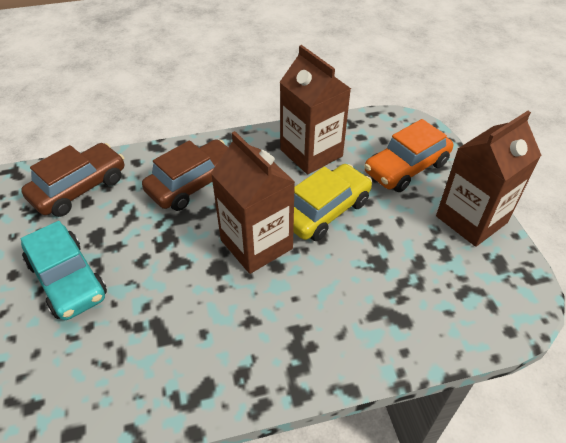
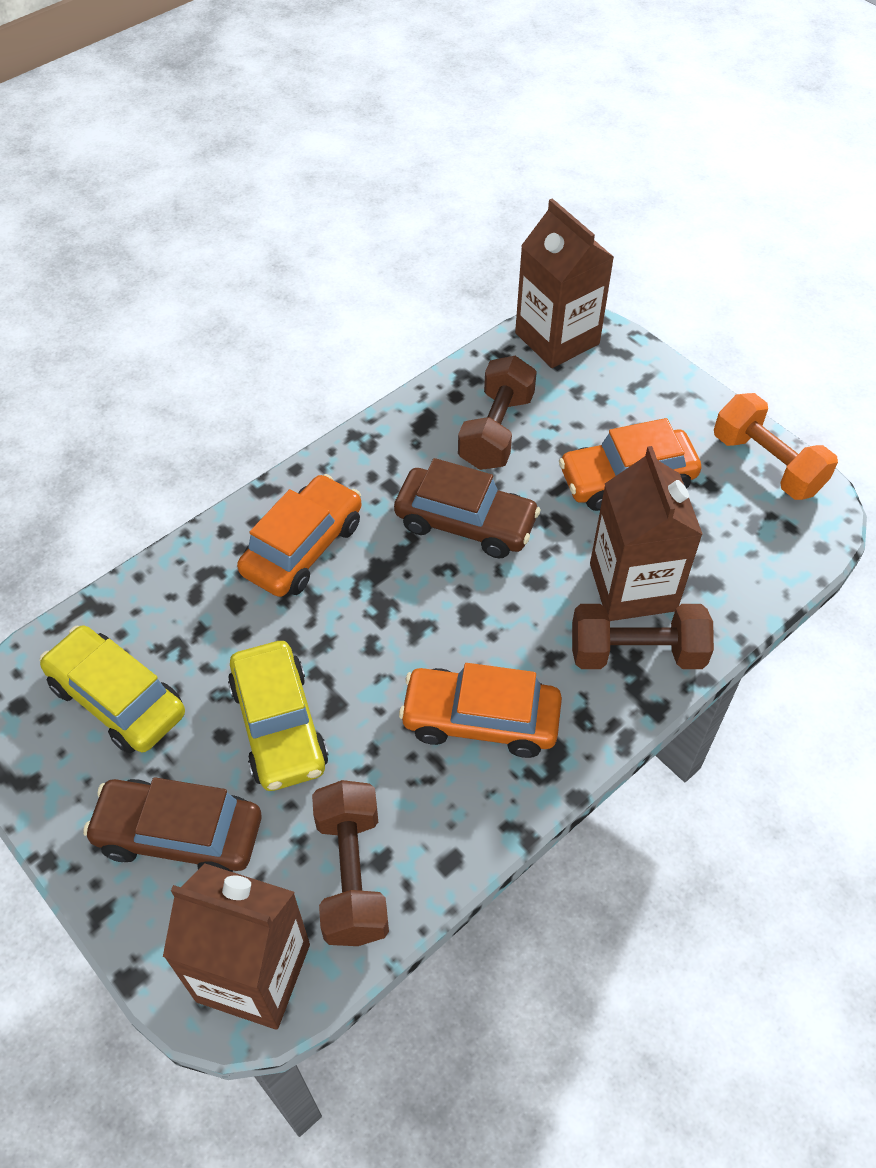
brown dumbbell: 0 -> 3
orange car: 1 -> 3
orange dumbbell: 0 -> 1
turquoise car: 1 -> 0
yellow car: 1 -> 2

